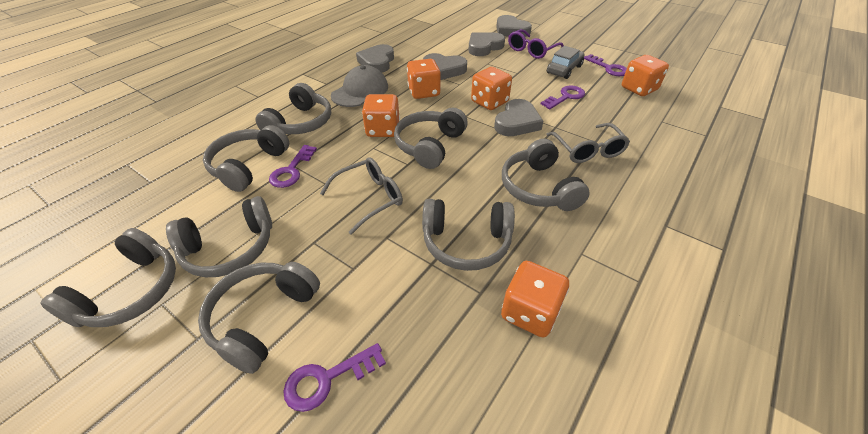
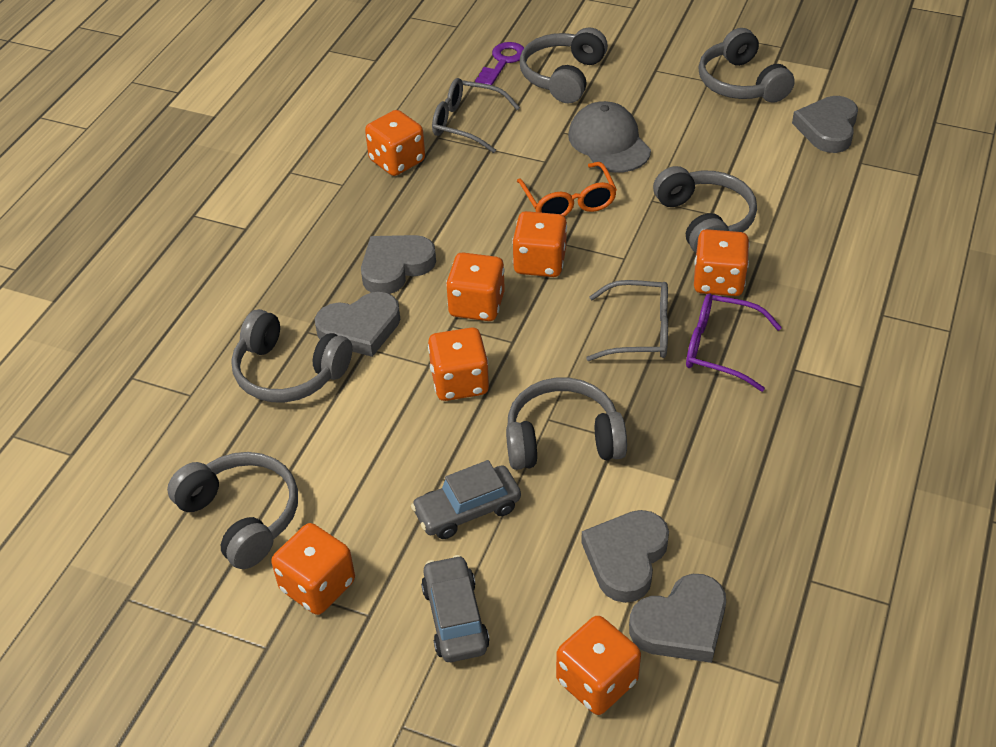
grey car: 1 -> 2
grey headphones: 8 -> 6
orange dice: 5 -> 7
orange glasses: 0 -> 1
purple key: 4 -> 1

